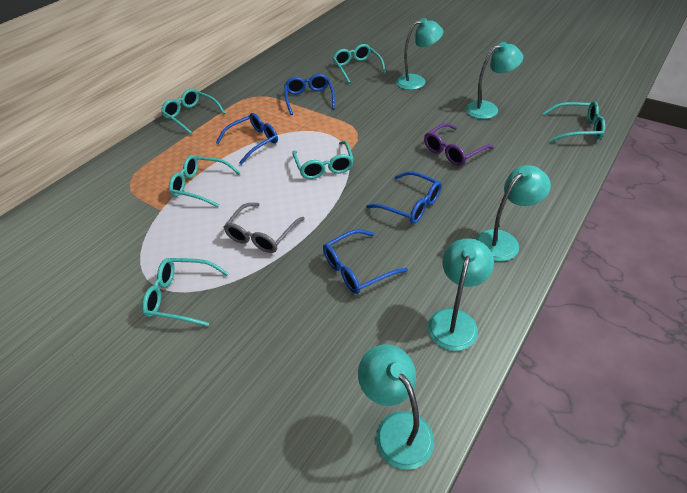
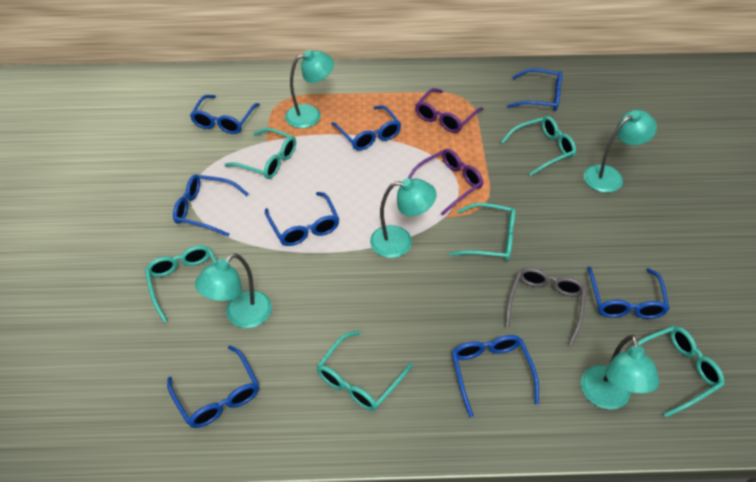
blue glasses: 4 -> 8
purple glasses: 1 -> 2

